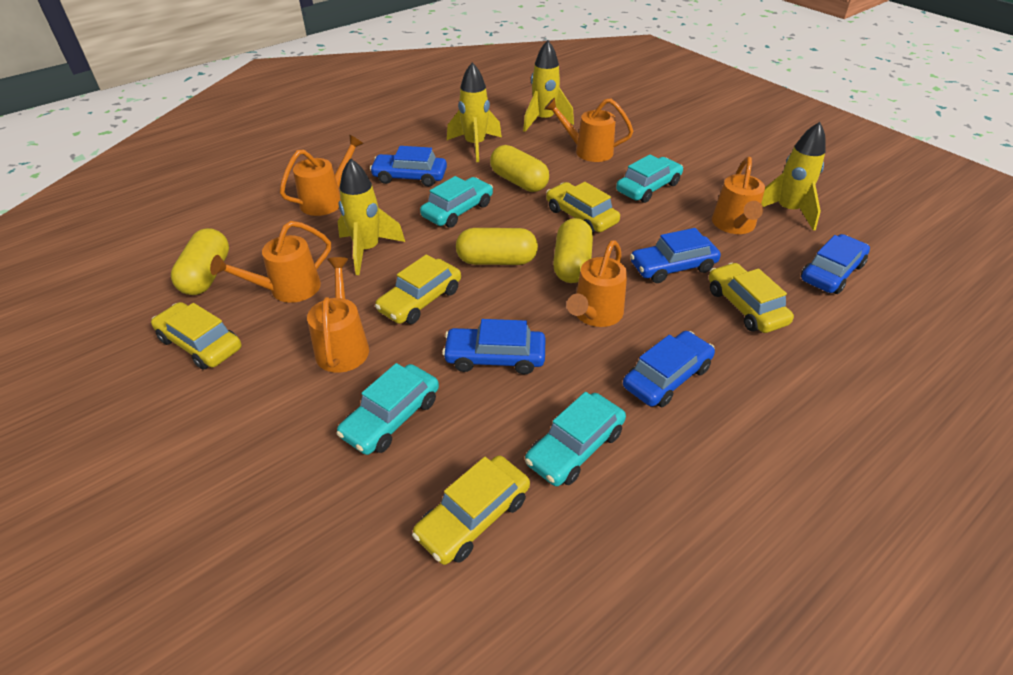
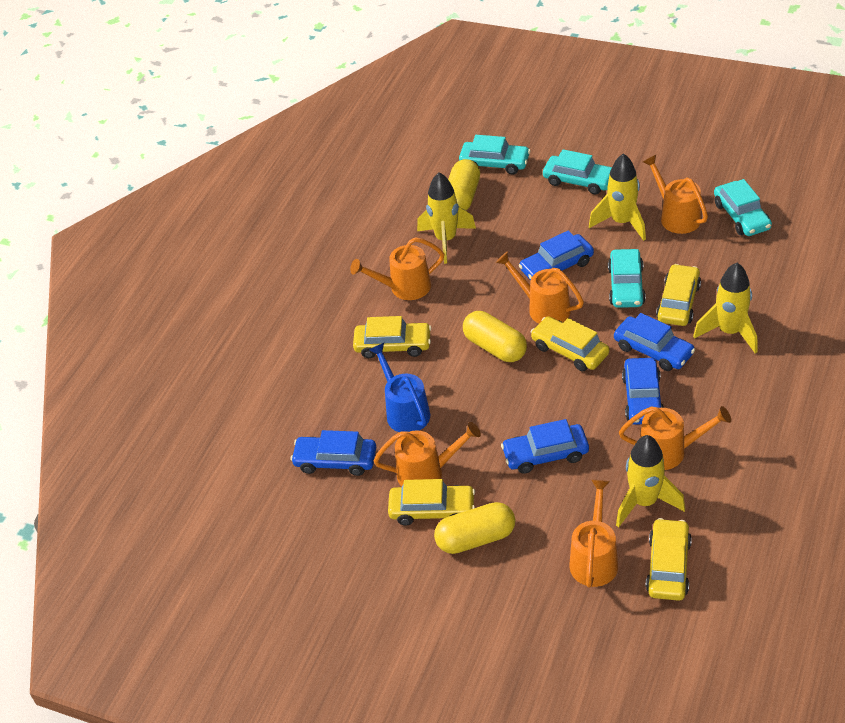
blue watering can: 0 -> 1
yellow capsule: 4 -> 3

